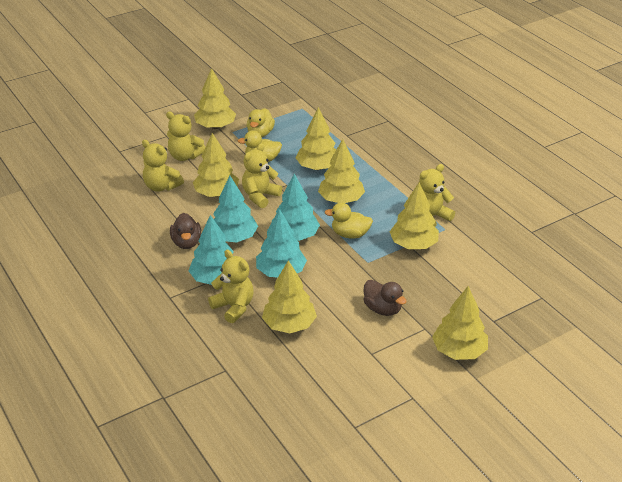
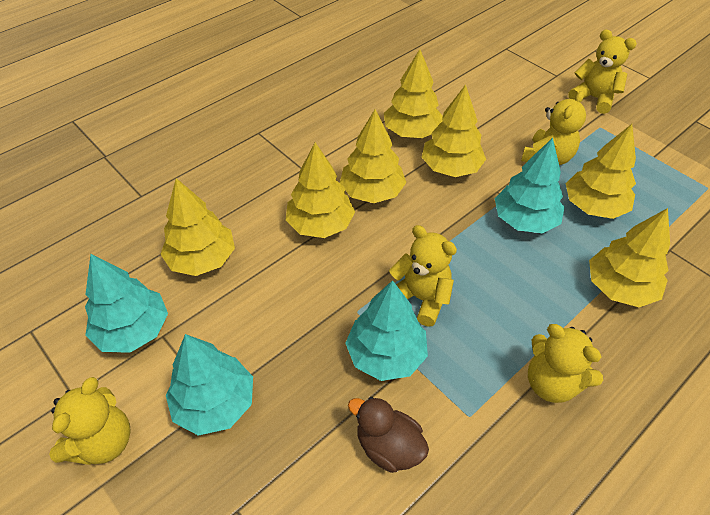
brown duck: 2 -> 1
yellow duck: 3 -> 0

